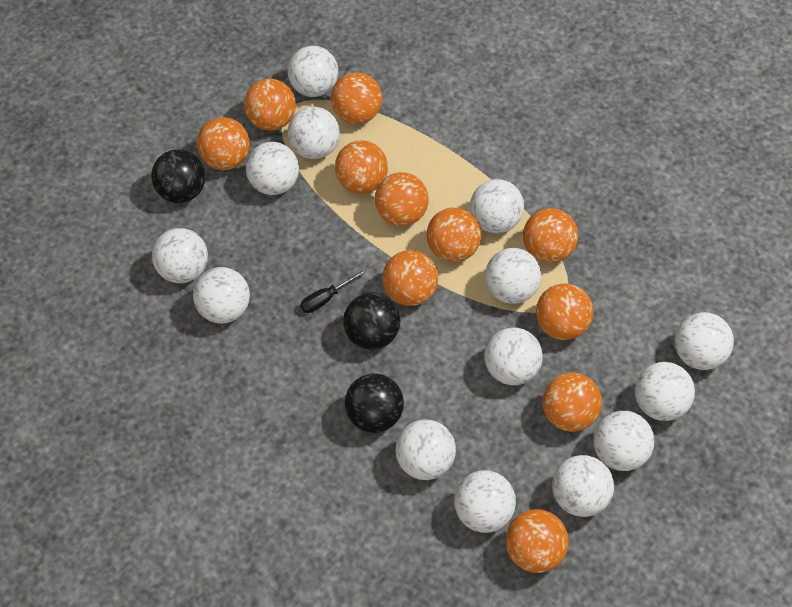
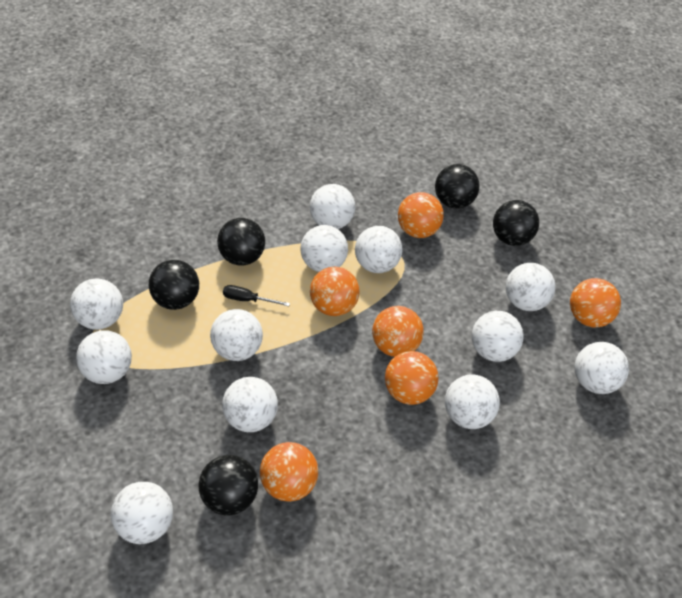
black ball: 3 -> 5
orange ball: 11 -> 6
white ball: 14 -> 12

